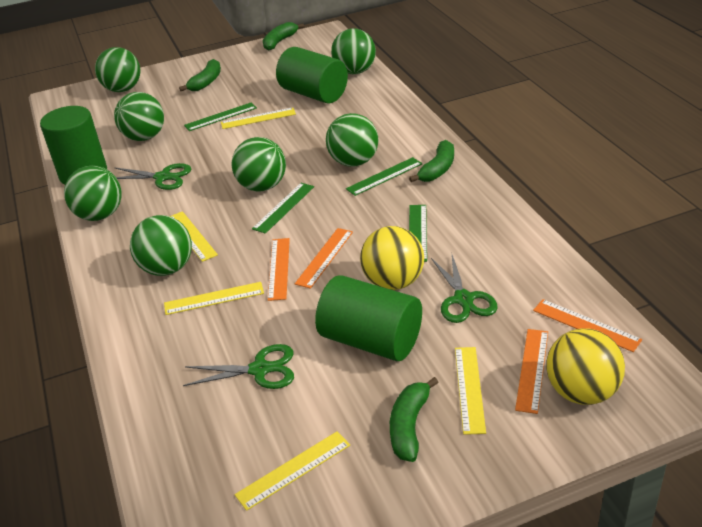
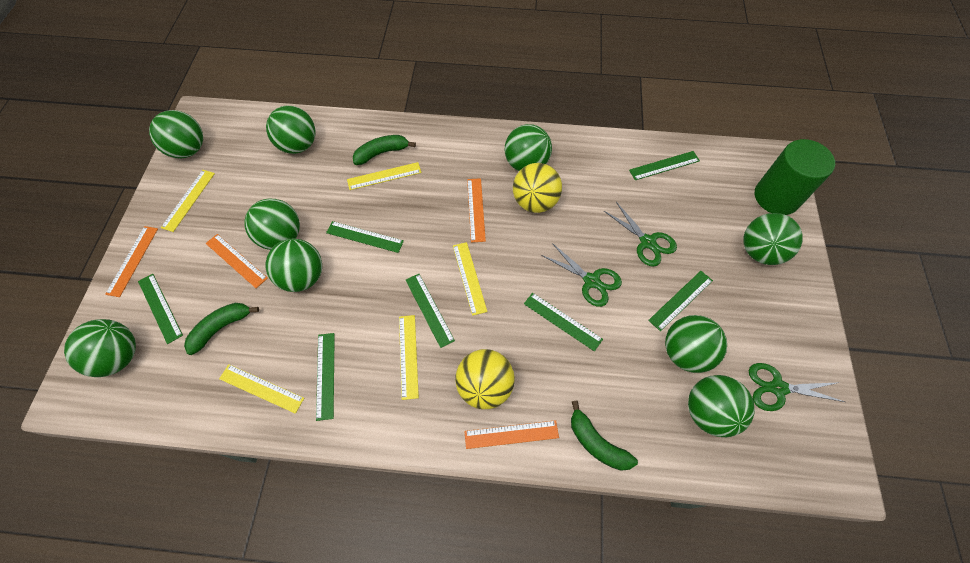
green ball: 7 -> 9
green banana: 4 -> 3
green cylinder: 3 -> 1
green ruler: 4 -> 7

